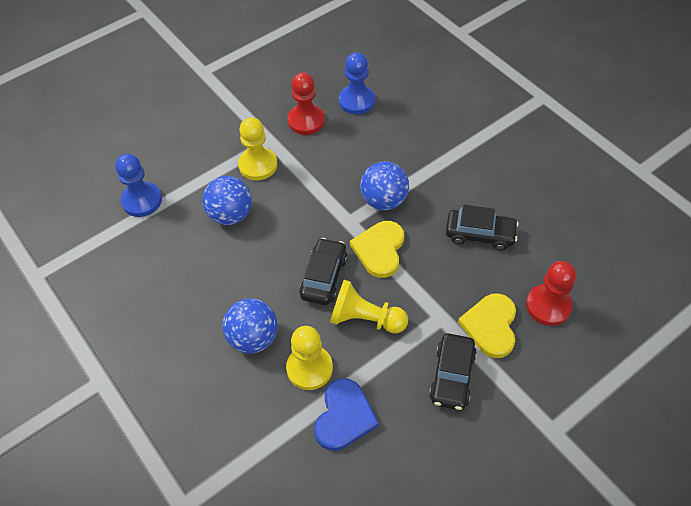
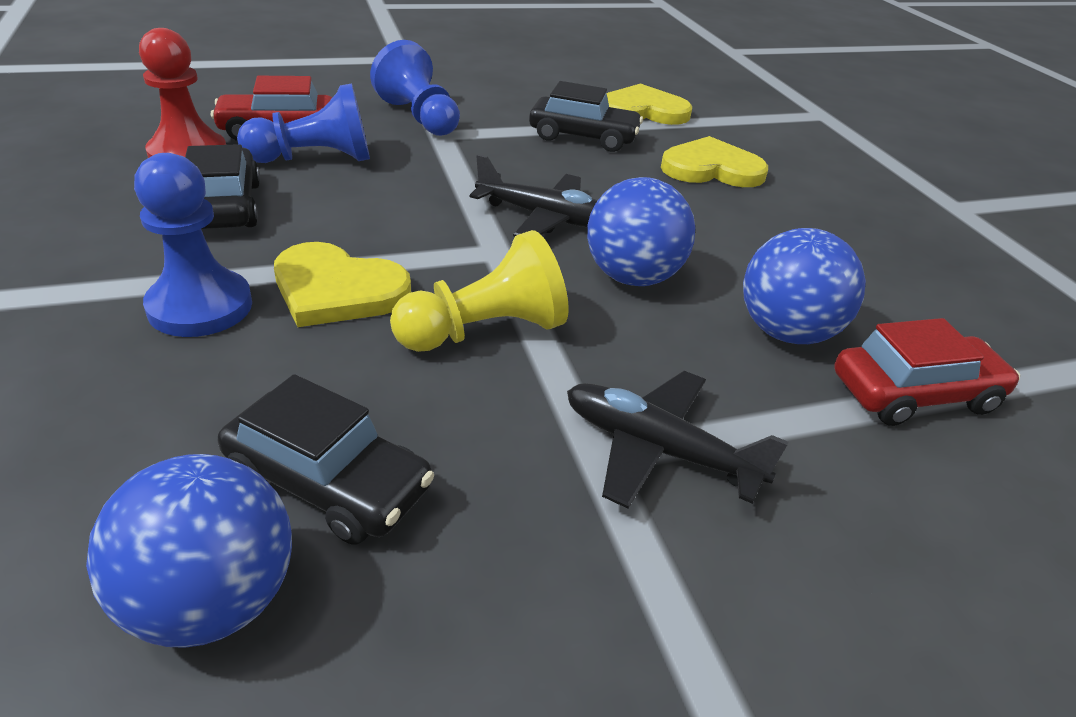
black plane: 0 -> 2
blue heart: 1 -> 0
blue pawn: 2 -> 3
red car: 0 -> 2
red pawn: 2 -> 1
yellow heart: 2 -> 3
yellow pawn: 3 -> 1

